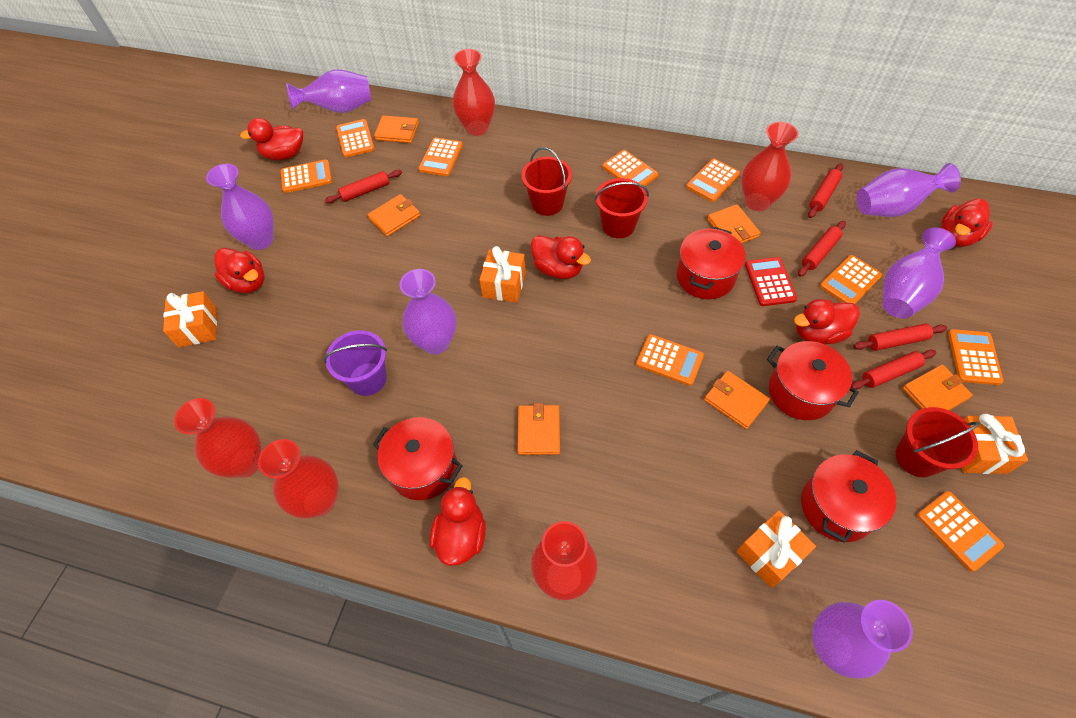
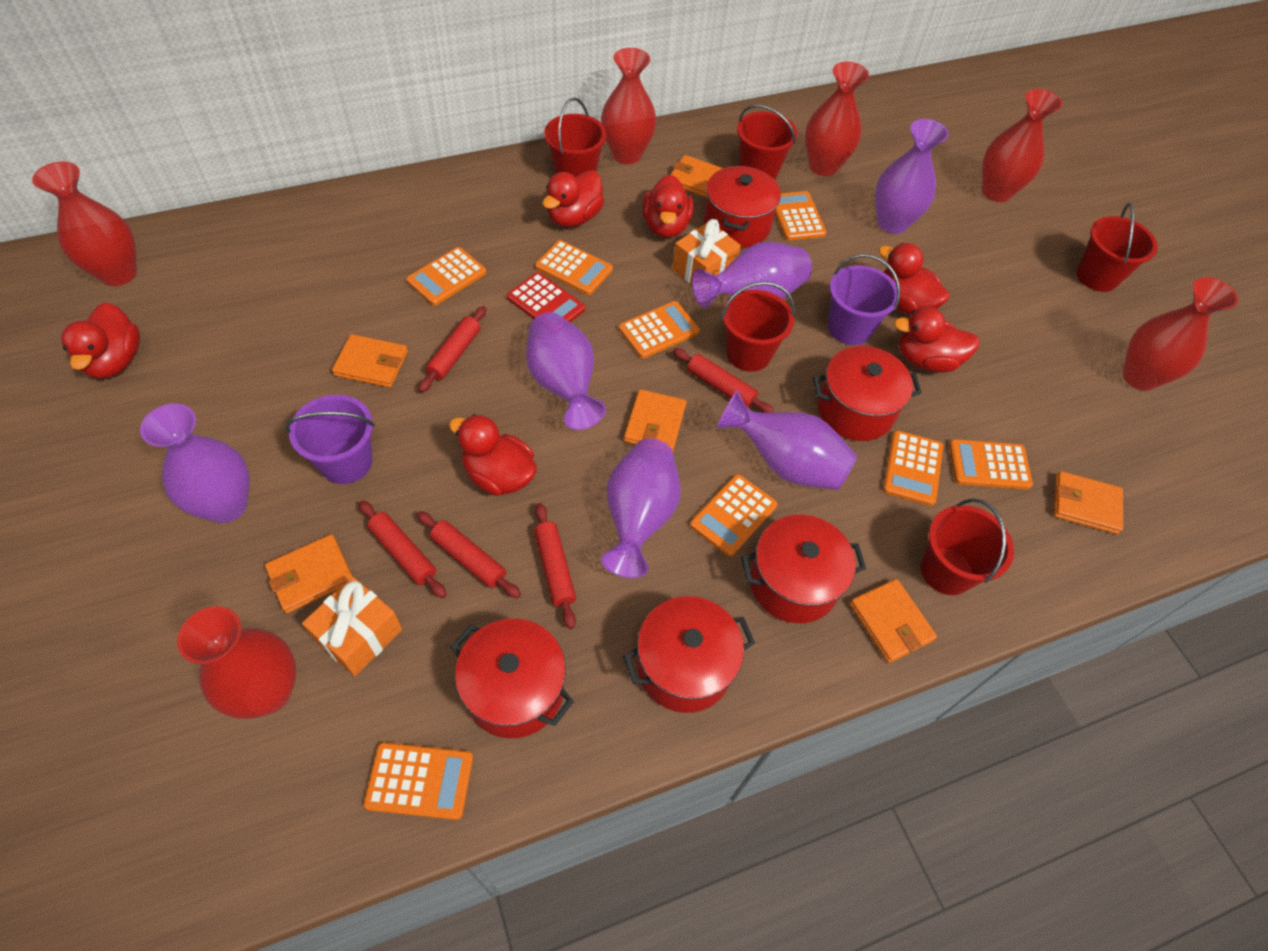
orange calculator: 9 -> 8
orange gift: 4 -> 2
purple bucket: 1 -> 2
red bucket: 3 -> 5
red pot: 4 -> 5
red vase: 5 -> 6

